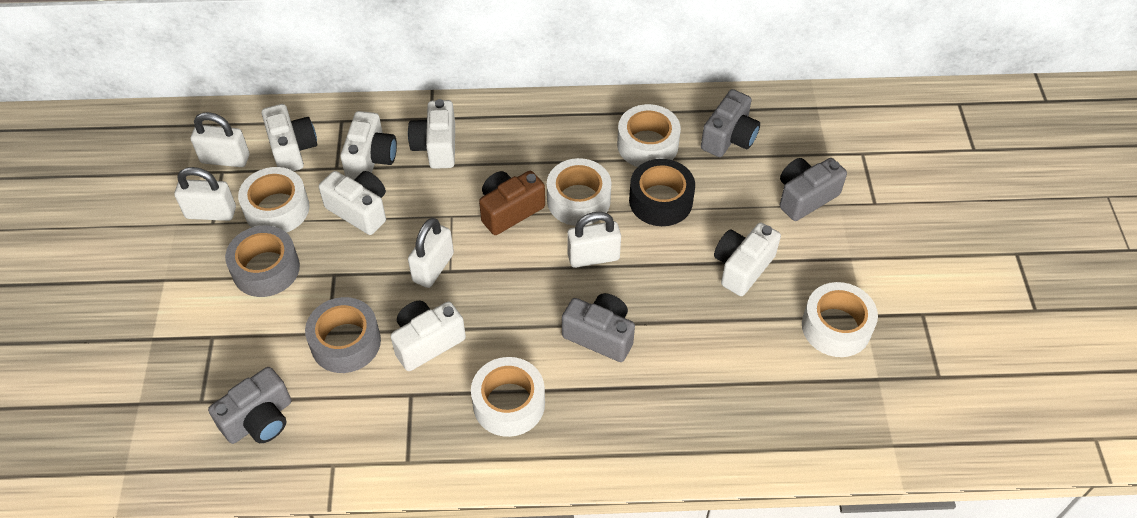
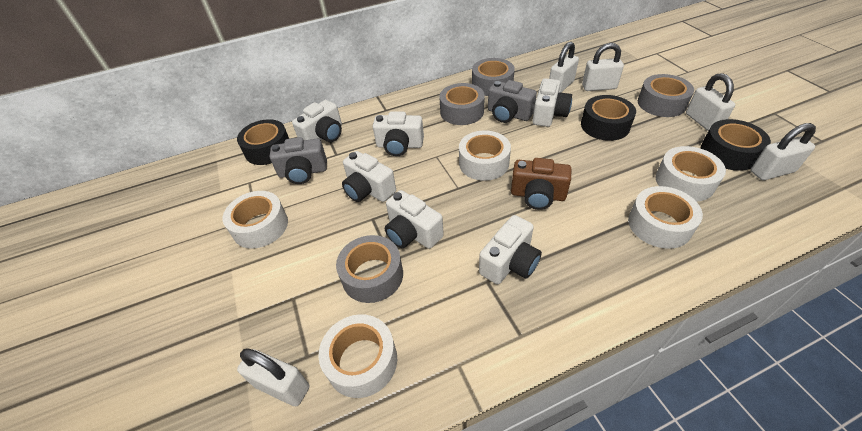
black tape: 1 -> 3
grey camera: 4 -> 2
grey tape: 2 -> 4
white padlock: 4 -> 5

